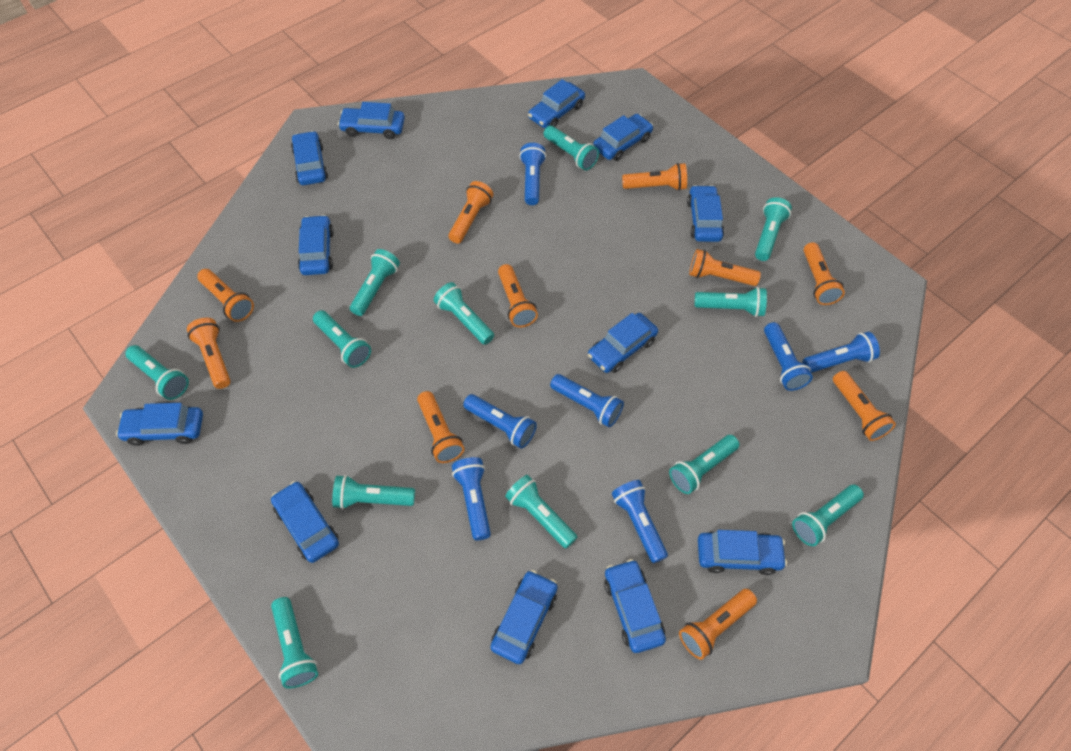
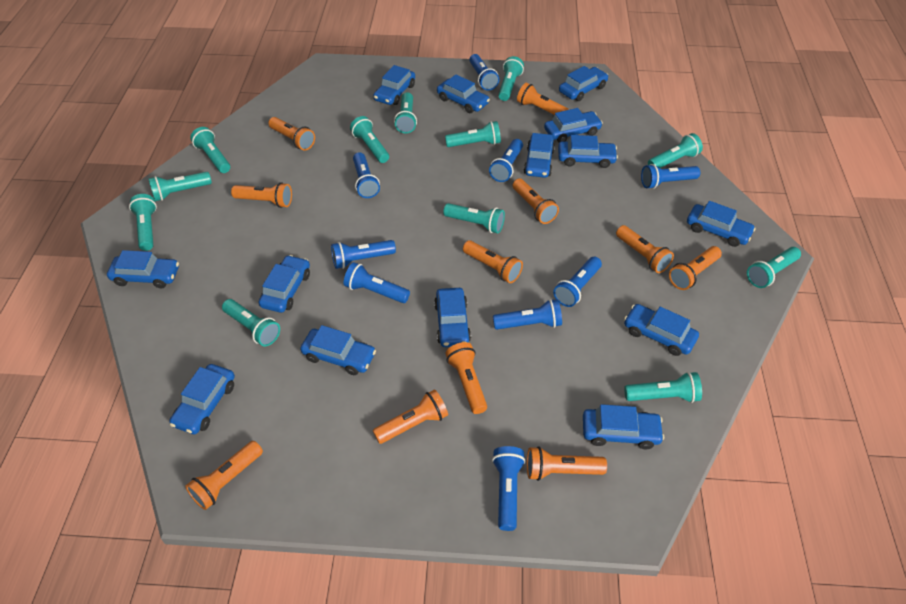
blue car: 12 -> 14
blue flashlight: 7 -> 9
orange flashlight: 10 -> 11

